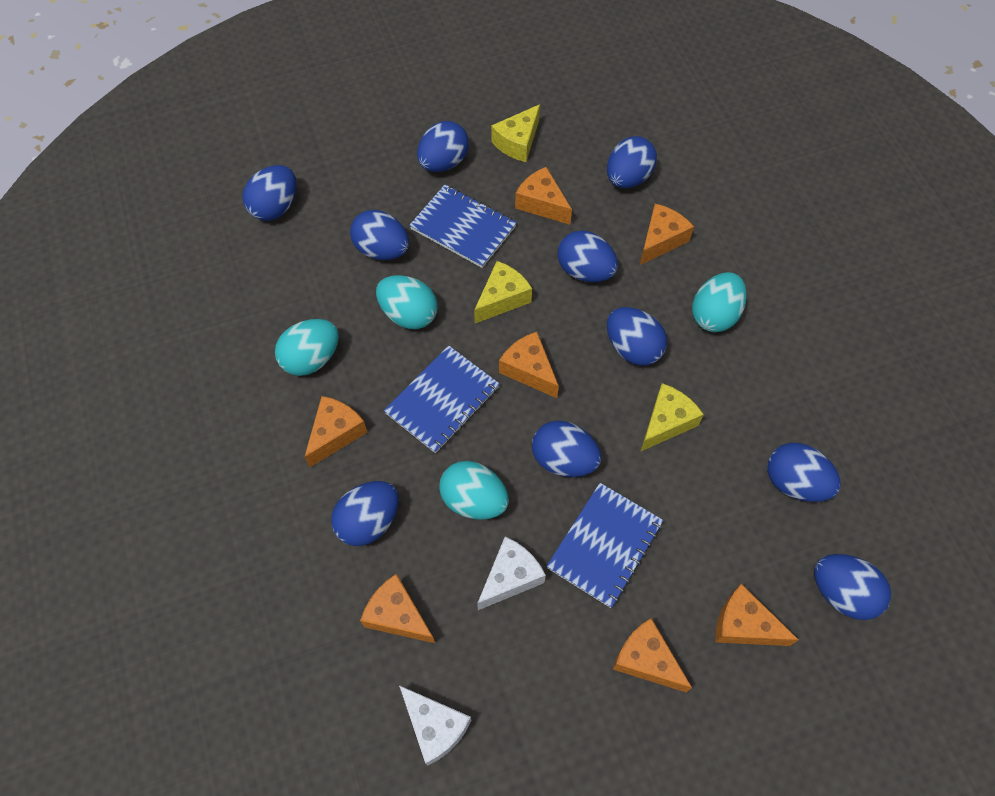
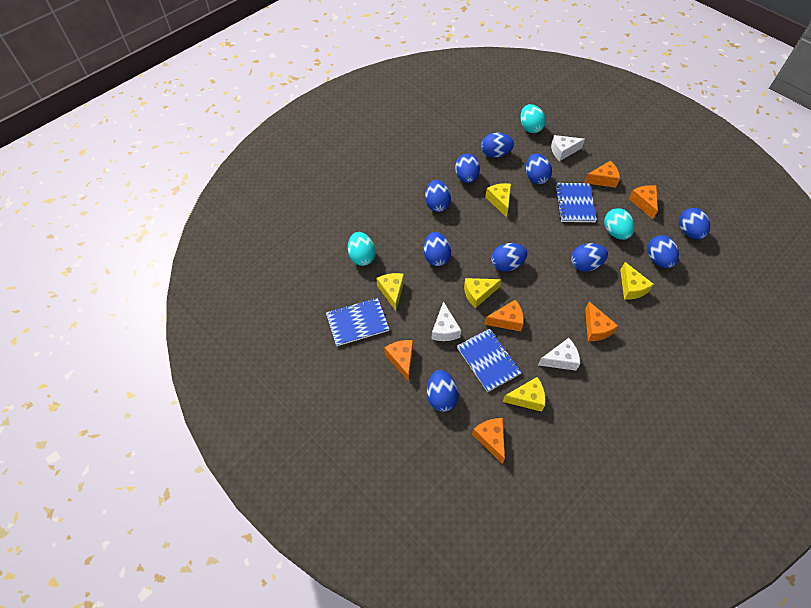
orange cheese: 7 -> 6
turquoise egg: 4 -> 3
white cheese: 2 -> 3
yellow cheese: 3 -> 5

